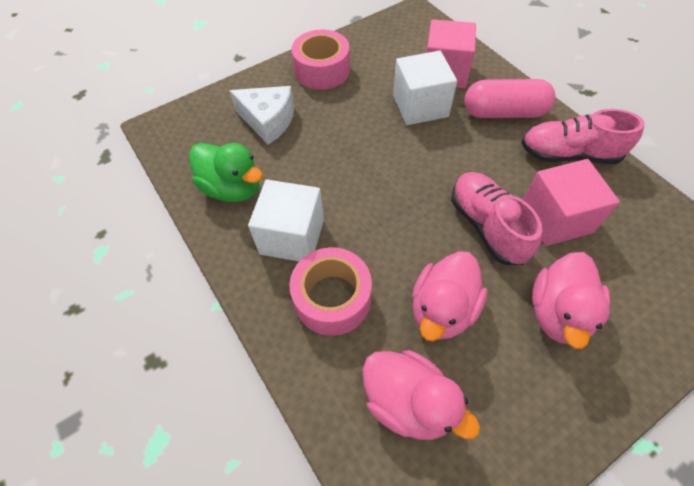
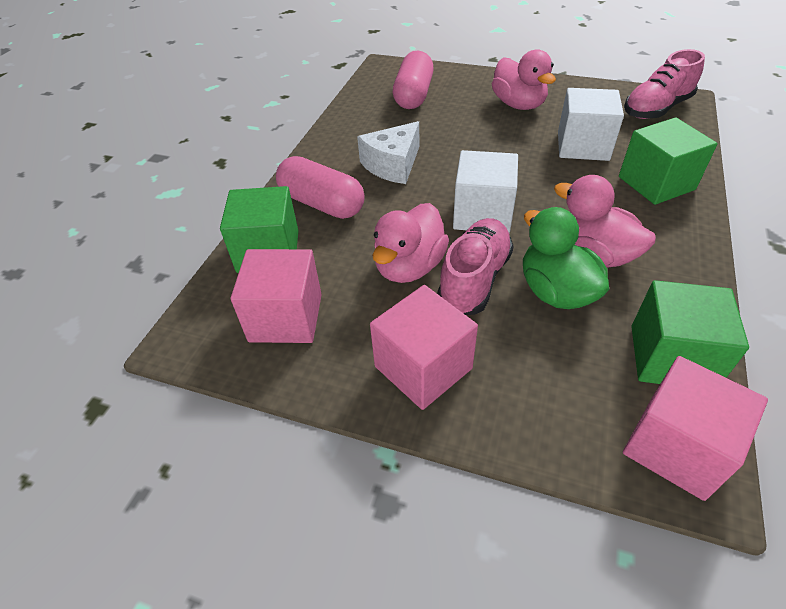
green cube: 0 -> 3
pink capsule: 1 -> 2
pink cube: 2 -> 3
pink tape: 2 -> 0

